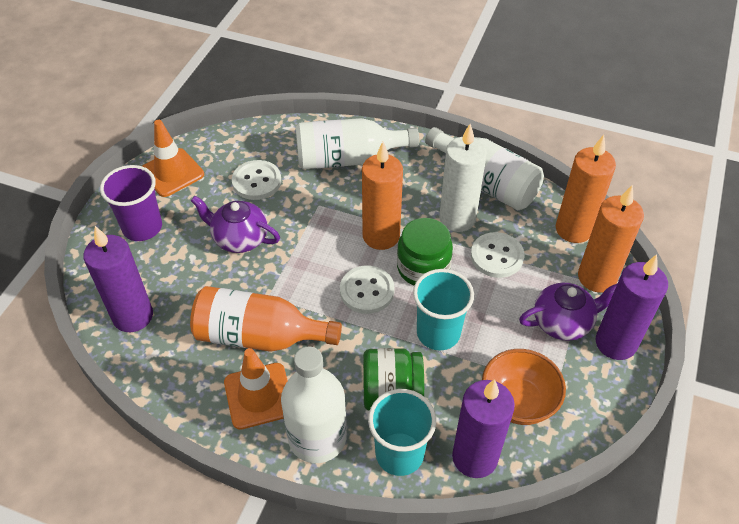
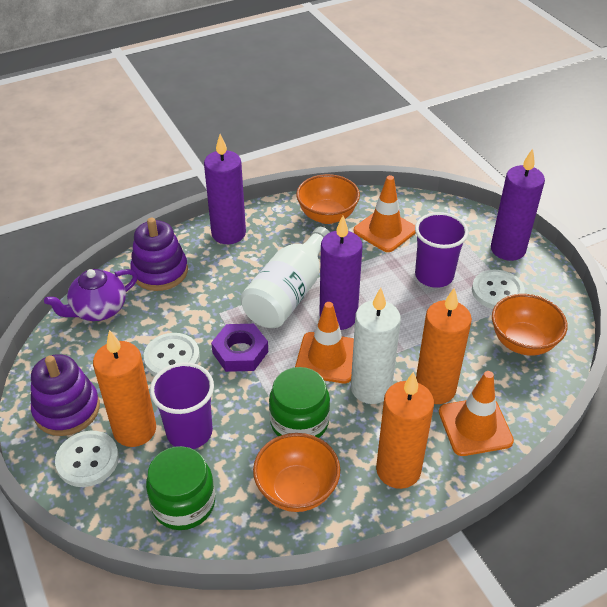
orange bottle: 1 -> 0
orange bowl: 1 -> 3
orange traffic cone: 2 -> 3
purple cup: 1 -> 2
purple nut: 0 -> 1
purple stacking toy: 0 -> 2
purple teapot: 2 -> 1
turquoise cup: 2 -> 0
white bottle: 3 -> 1

